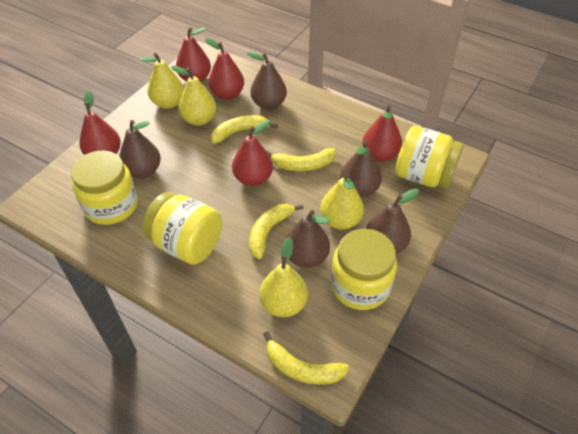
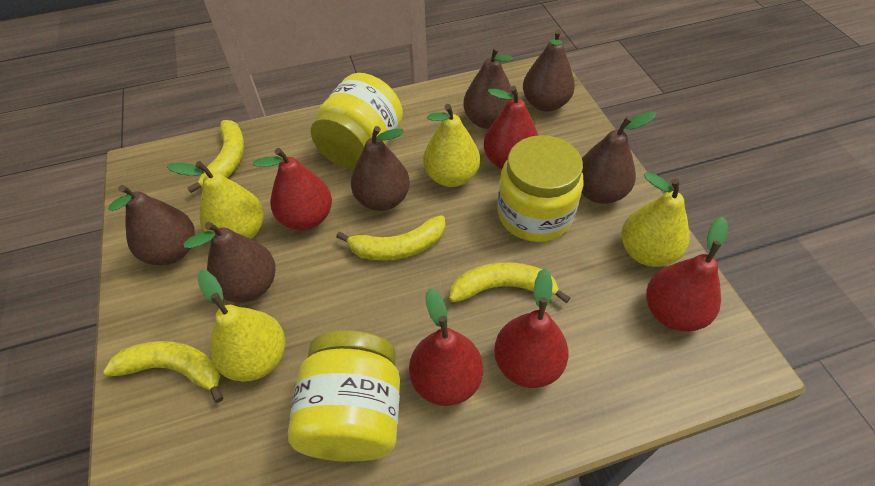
brown pear: 5 -> 6
yellow jar: 4 -> 3

